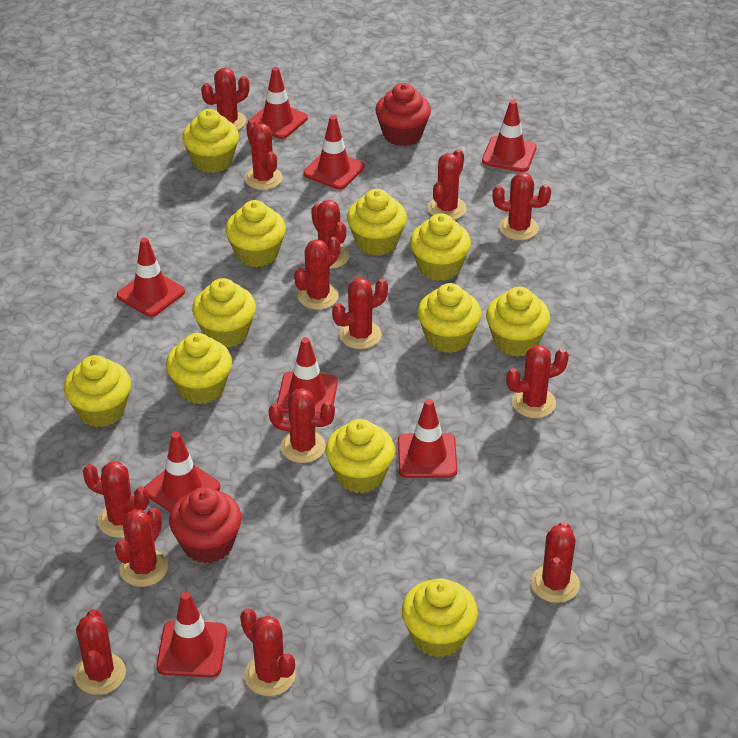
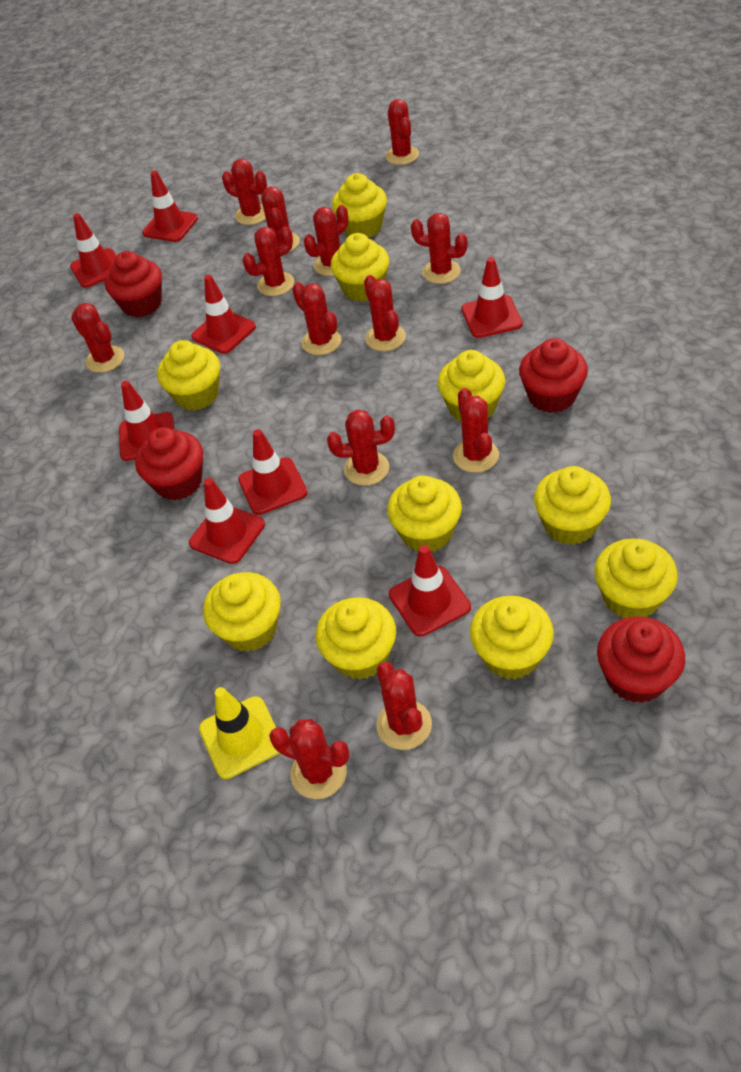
red cactus: 14 -> 13
red cupcake: 2 -> 4
yellow cupcake: 11 -> 10
yellow traffic cone: 0 -> 1

